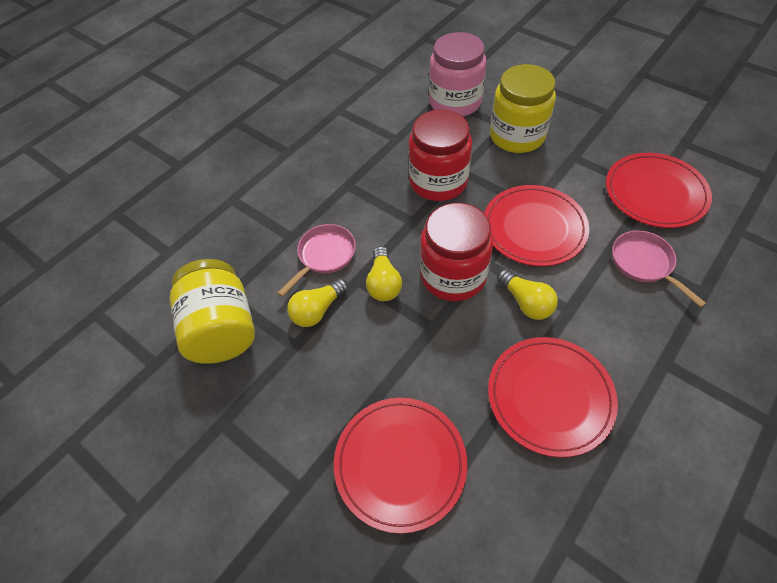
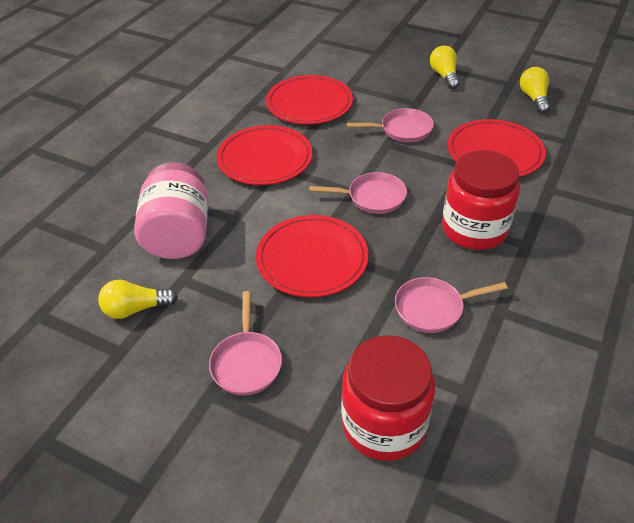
pink pan: 2 -> 4
yellow jar: 2 -> 0

